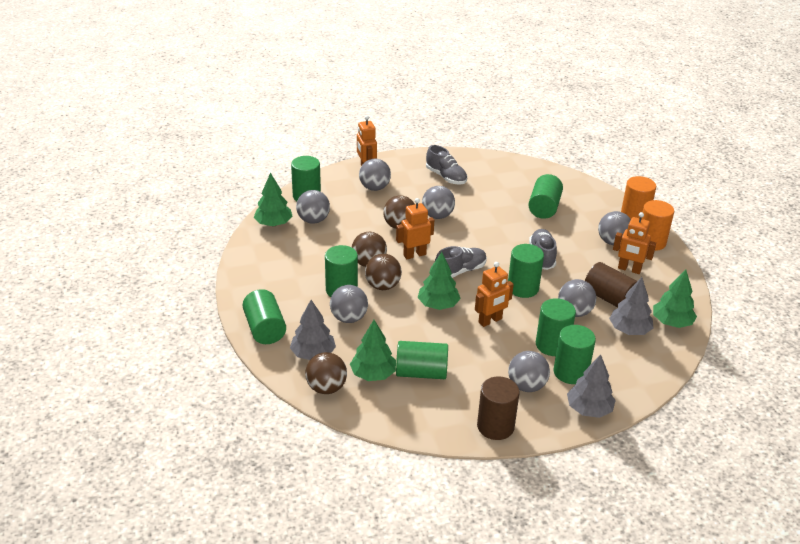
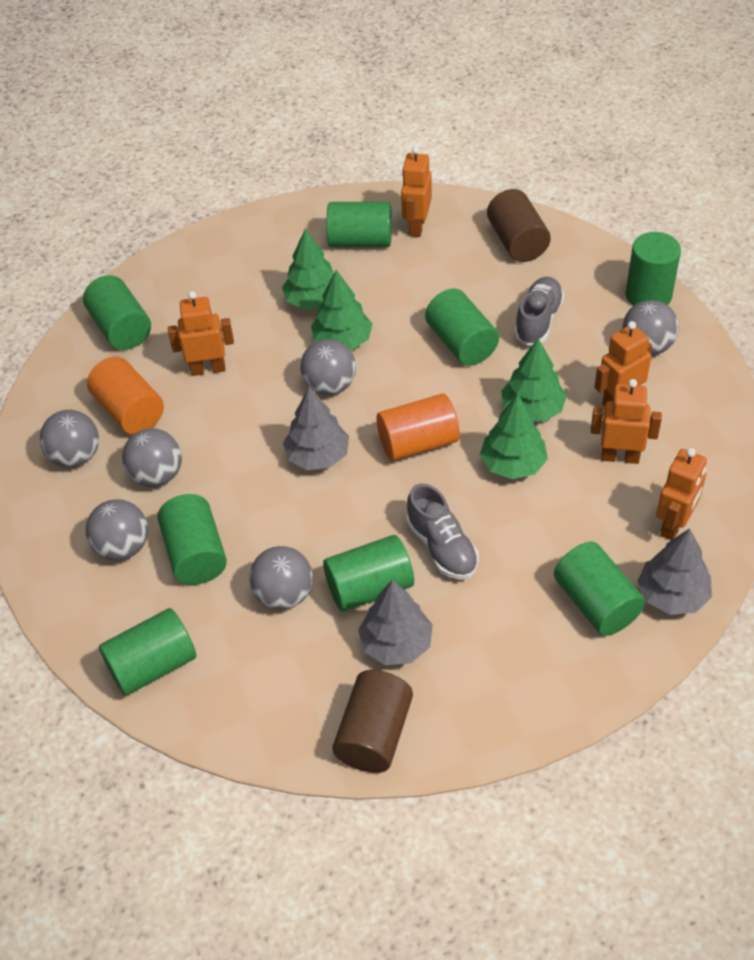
brown ball: 4 -> 0
grey ball: 7 -> 6
grey shoe: 3 -> 2
orange robot: 4 -> 5

